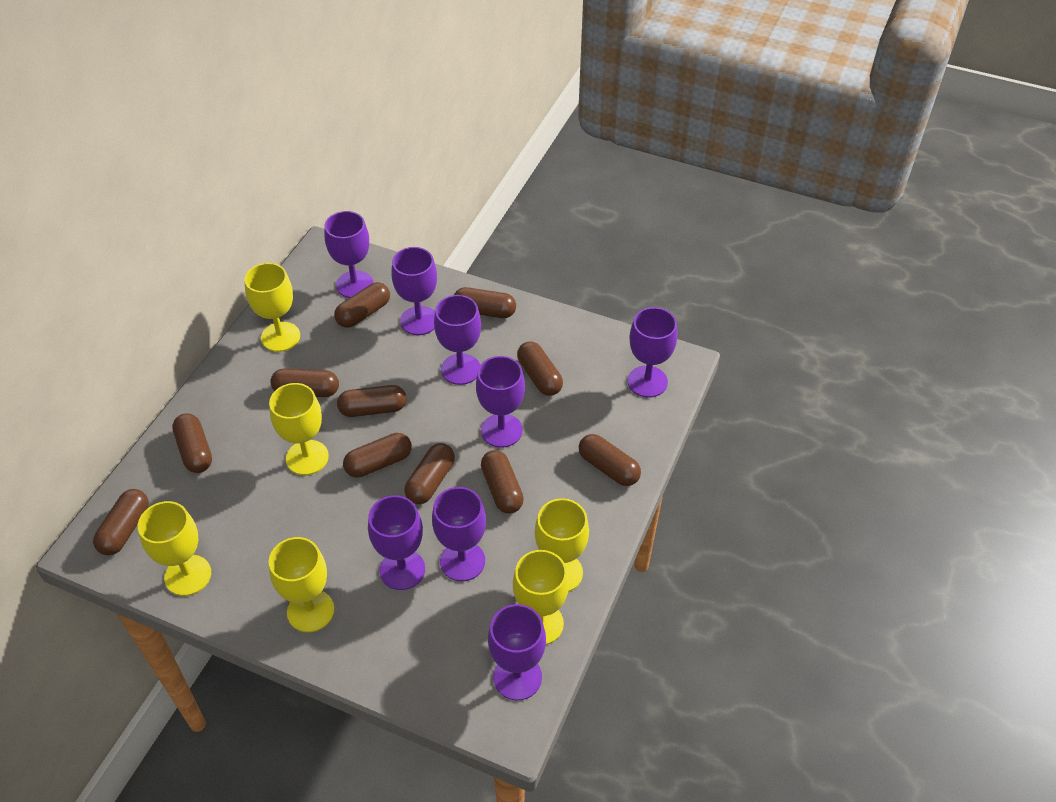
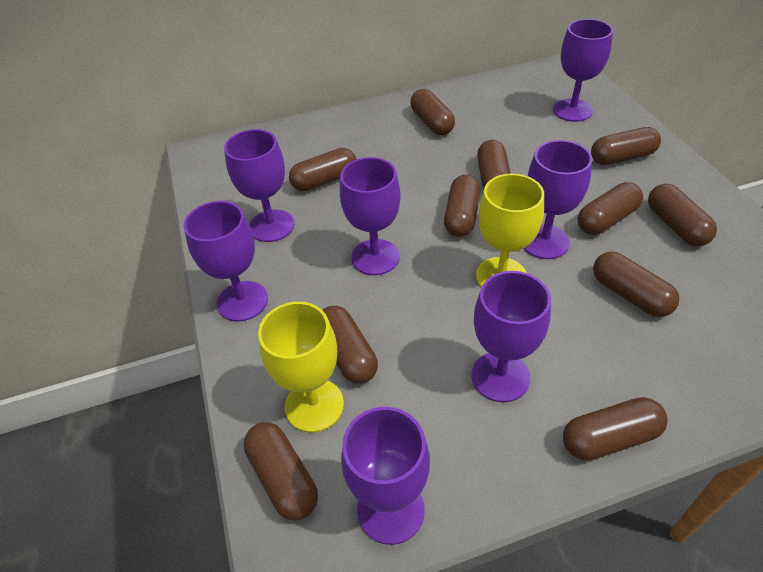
purple goblet: 8 -> 7
yellow goblet: 6 -> 2

